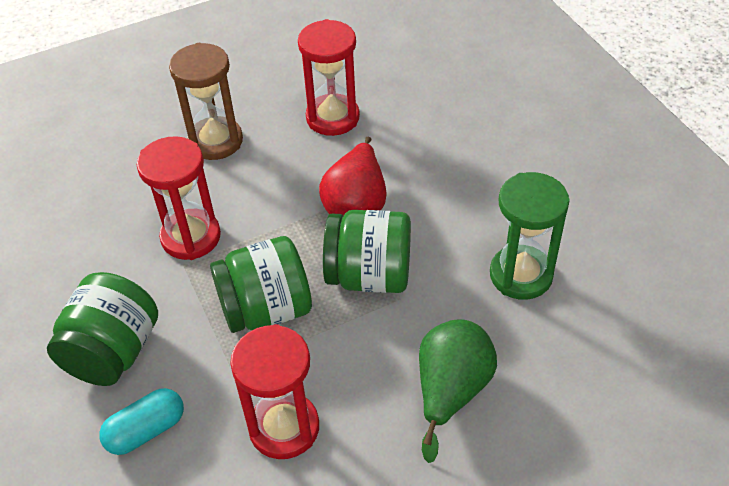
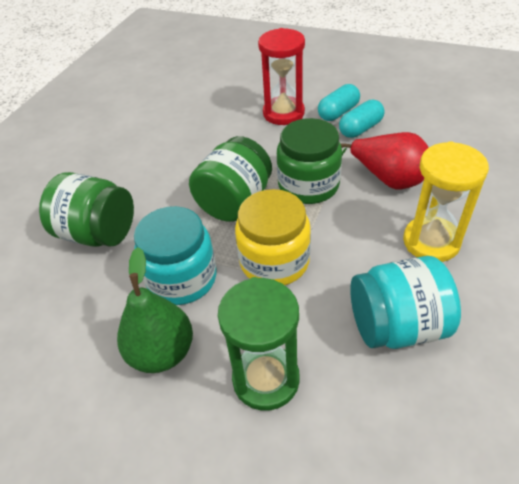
brown hourglass: 1 -> 0
red hourglass: 3 -> 1
turquoise capsule: 1 -> 2
turquoise jar: 0 -> 2
yellow hourglass: 0 -> 1
yellow jar: 0 -> 1

